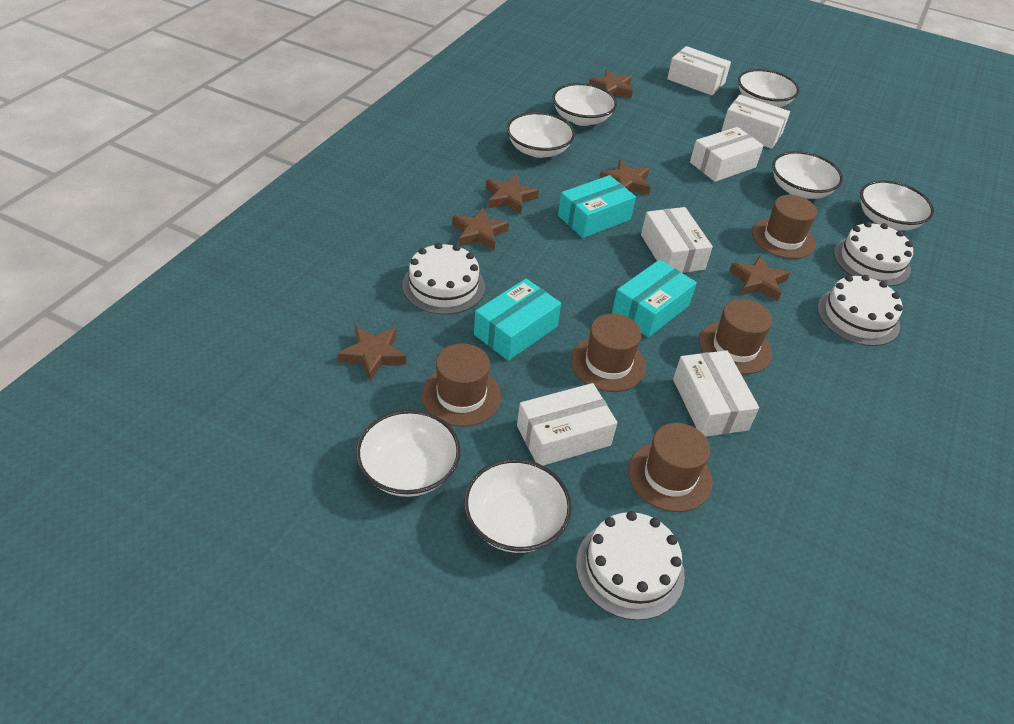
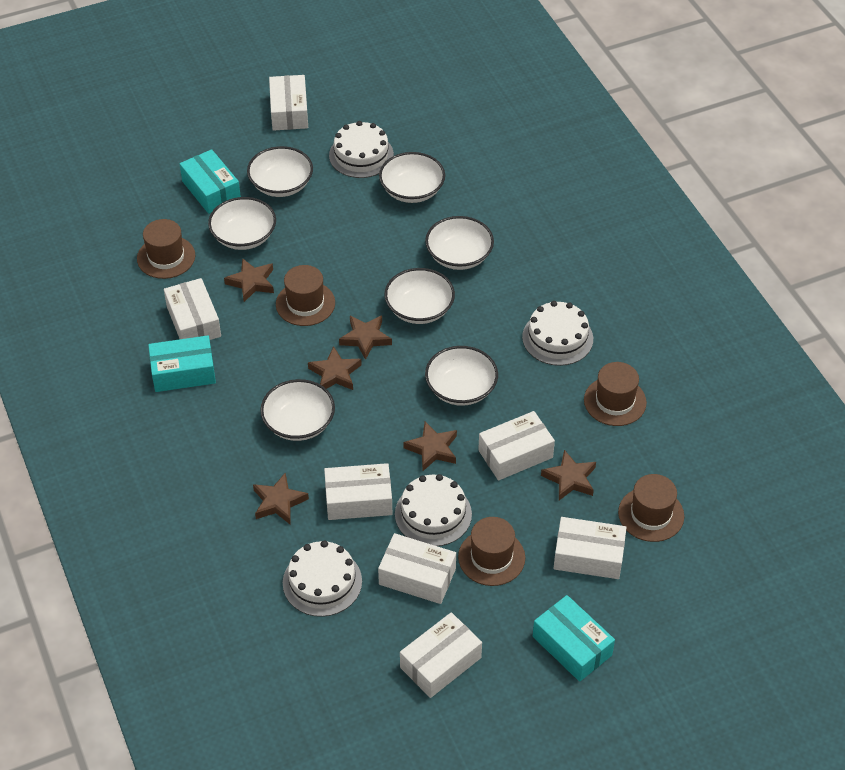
white box: 6 -> 7

